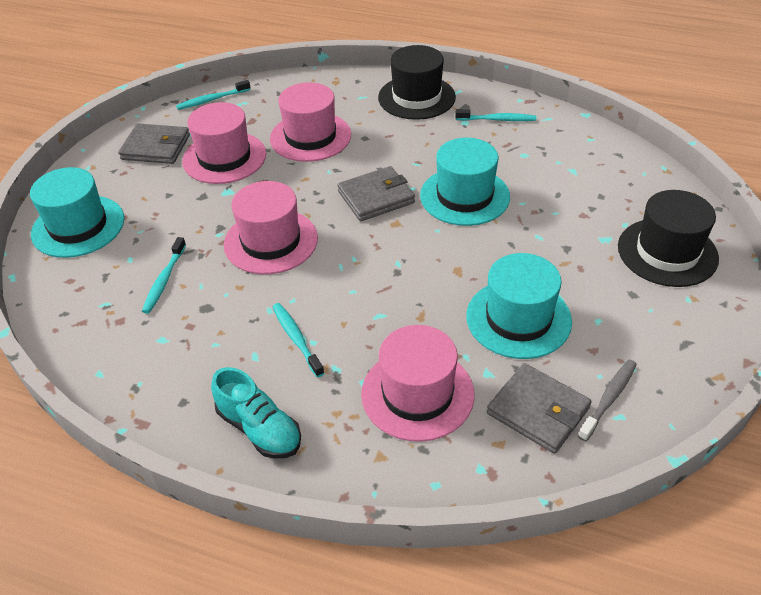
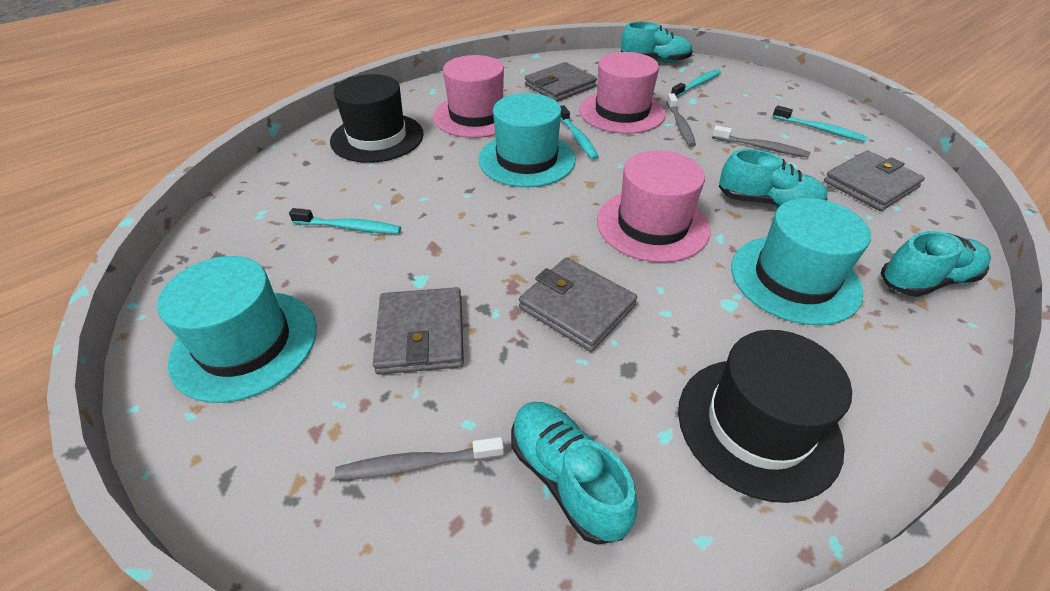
grey toothbrush: 1 -> 3
grey wallet: 3 -> 4
pink hat: 4 -> 3
turquoise shoe: 1 -> 4

